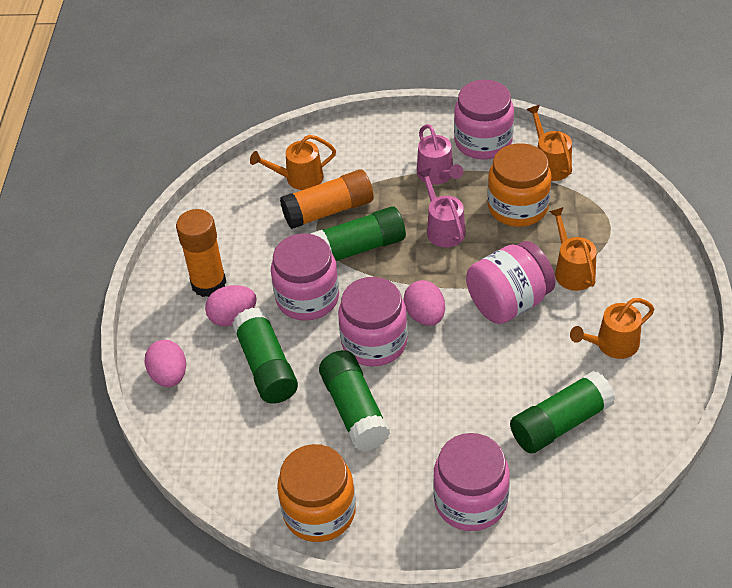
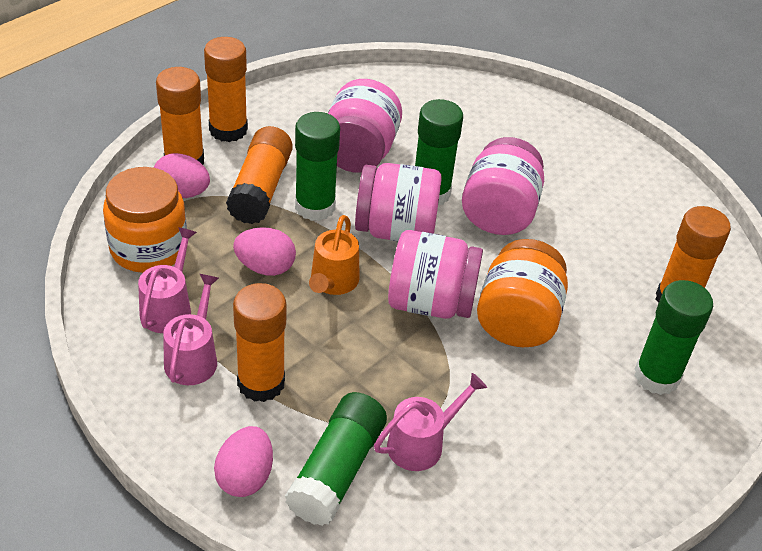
orange glue stick: 2 -> 5
orange watering can: 4 -> 1
pink jar: 5 -> 4
pink watering can: 2 -> 3

